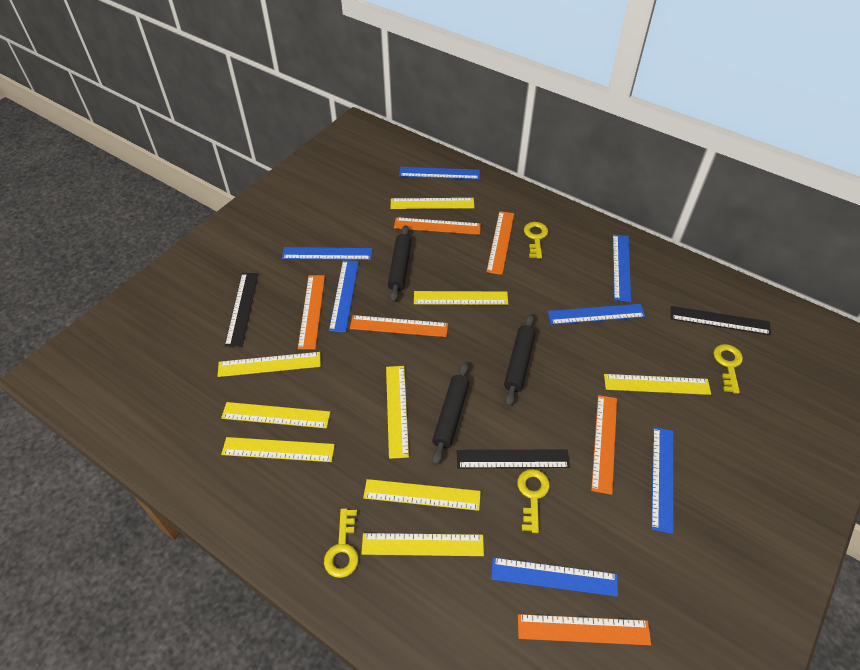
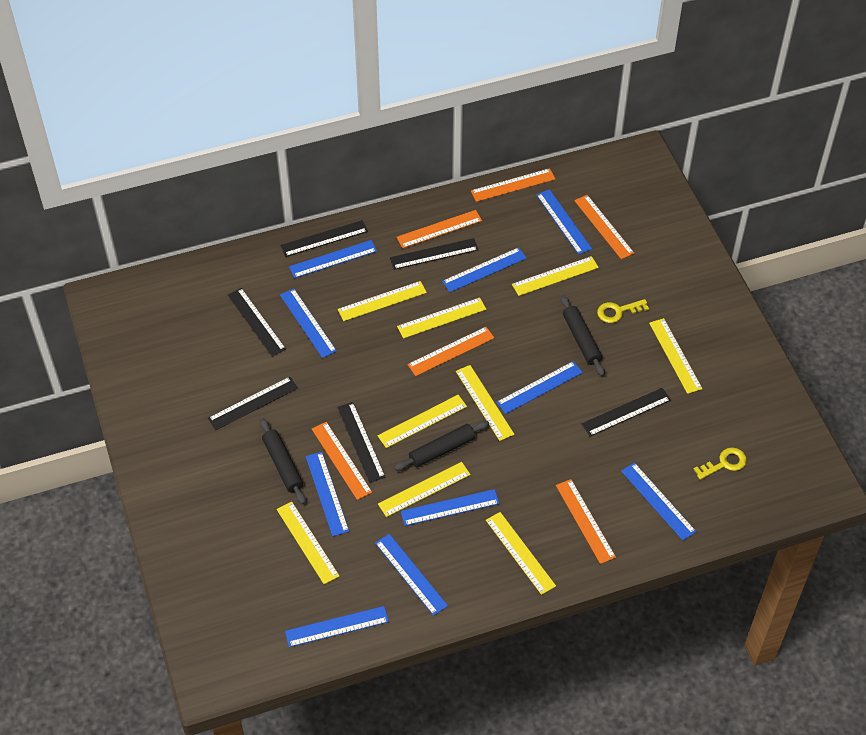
black ruler: 3 -> 6
blue ruler: 7 -> 10
yellow key: 4 -> 2

